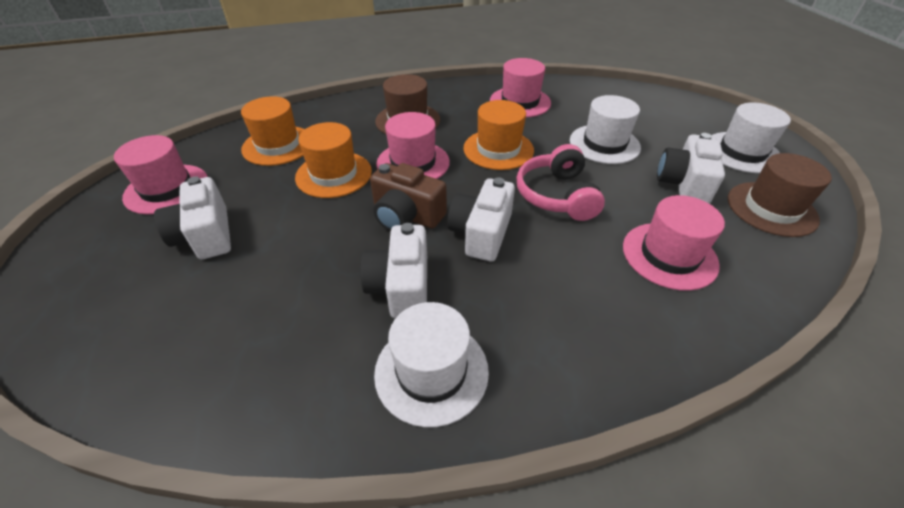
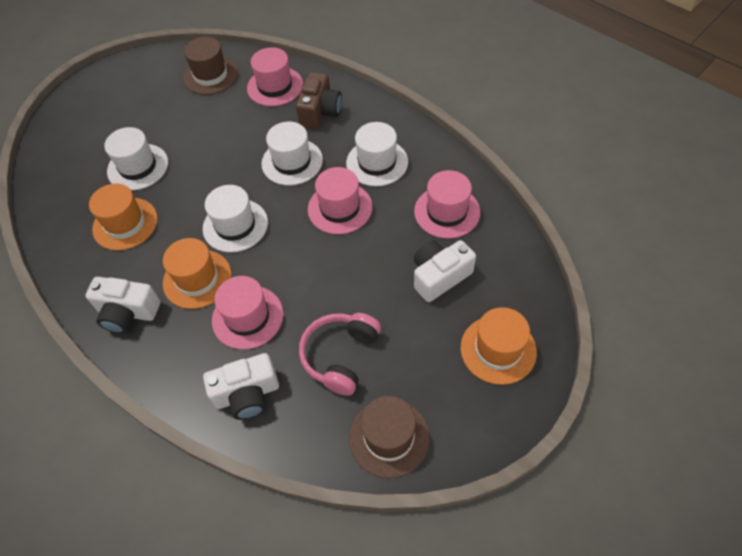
white camera: 4 -> 3
white hat: 3 -> 4

